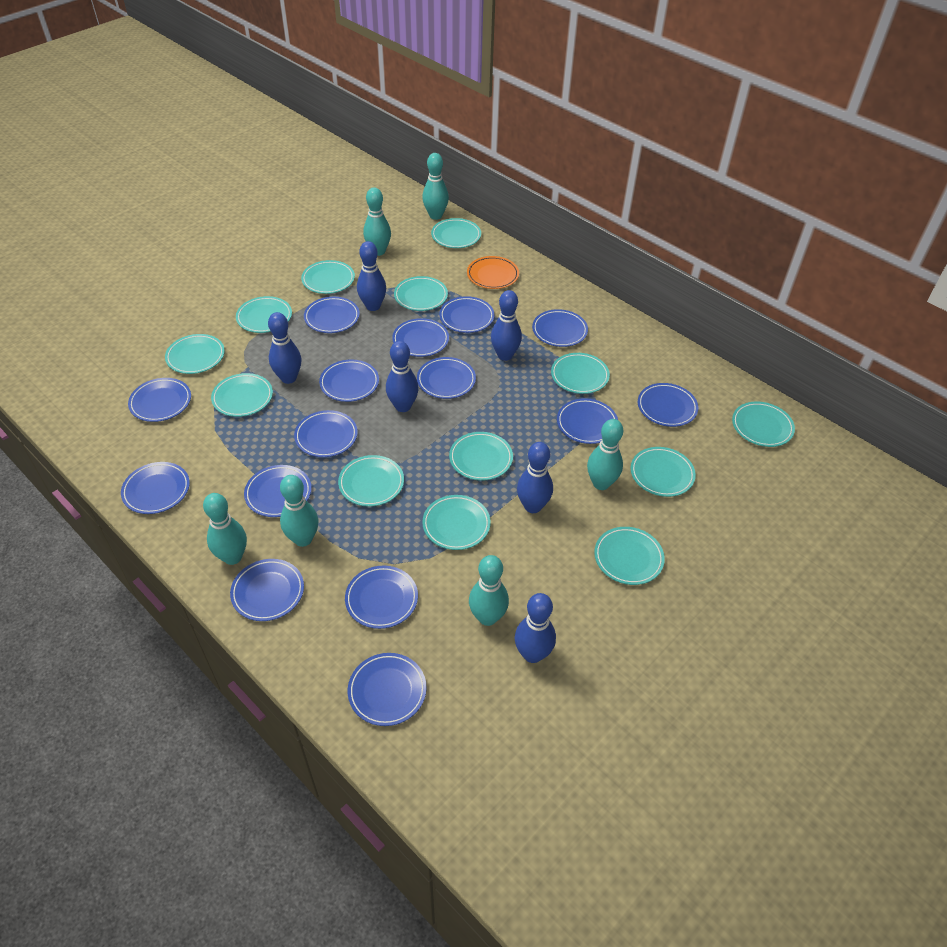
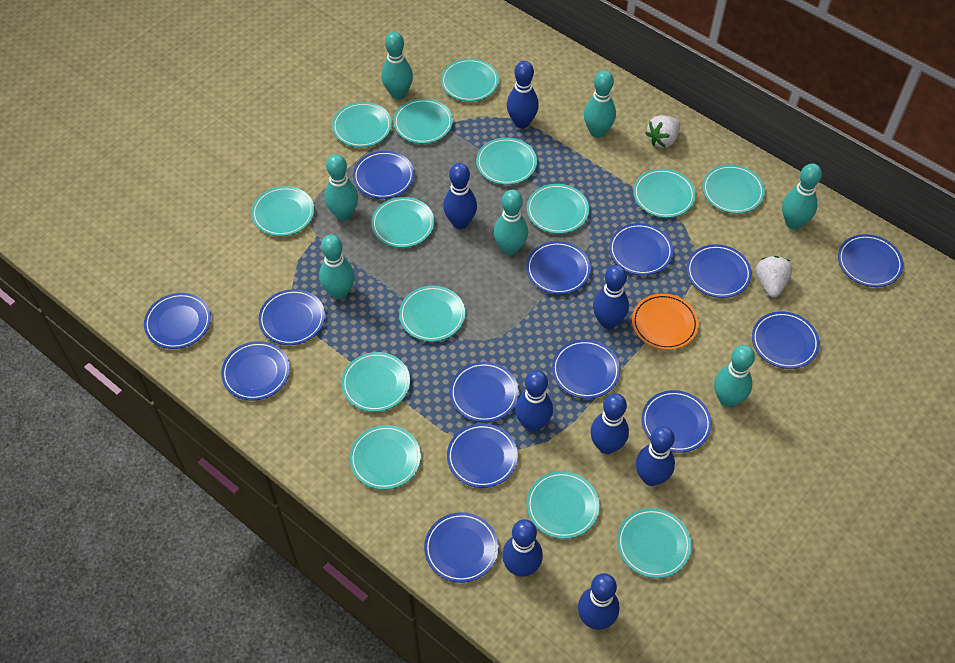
blue bowling pin: 6 -> 8
blue plate: 15 -> 14
turquoise bowling pin: 6 -> 7
turquoise plate: 13 -> 14
white strawberry: 0 -> 2

